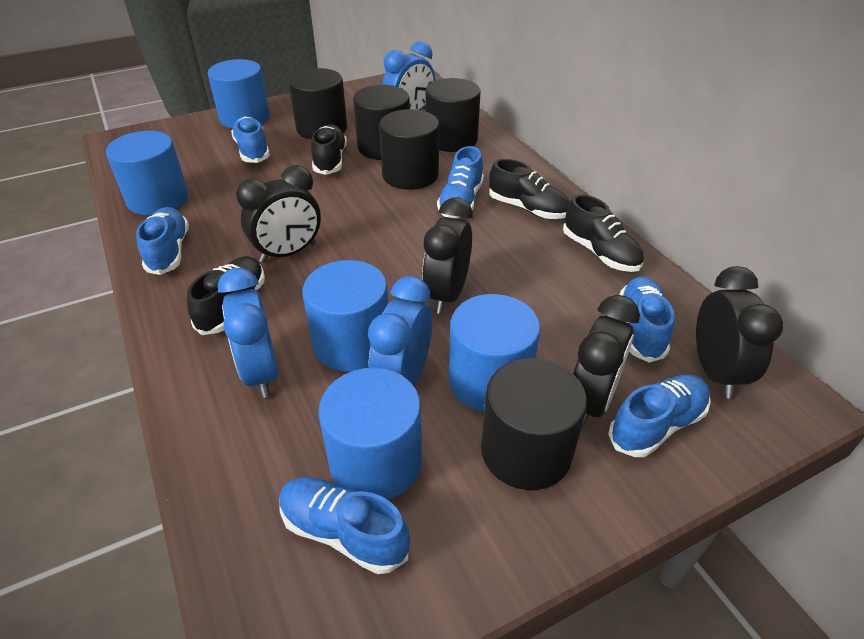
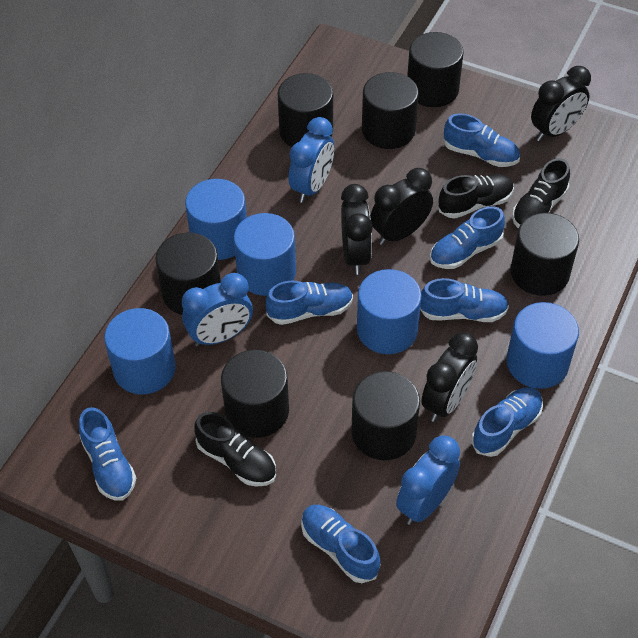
black cylinder: 5 -> 7
black shoe: 4 -> 3
blue shoe: 6 -> 7

